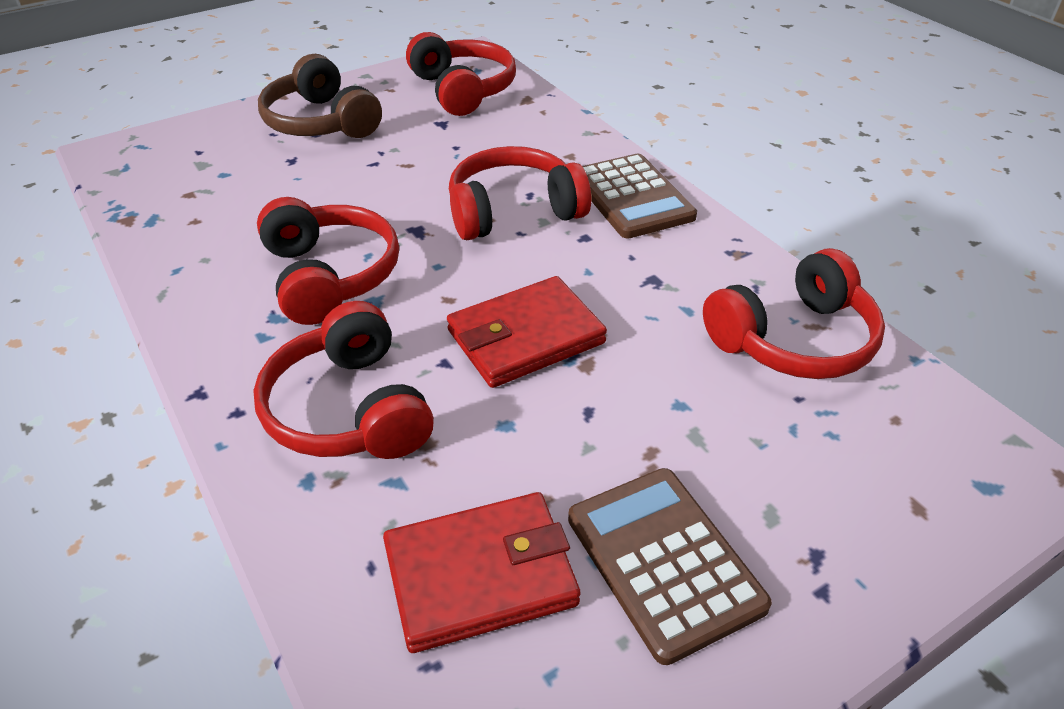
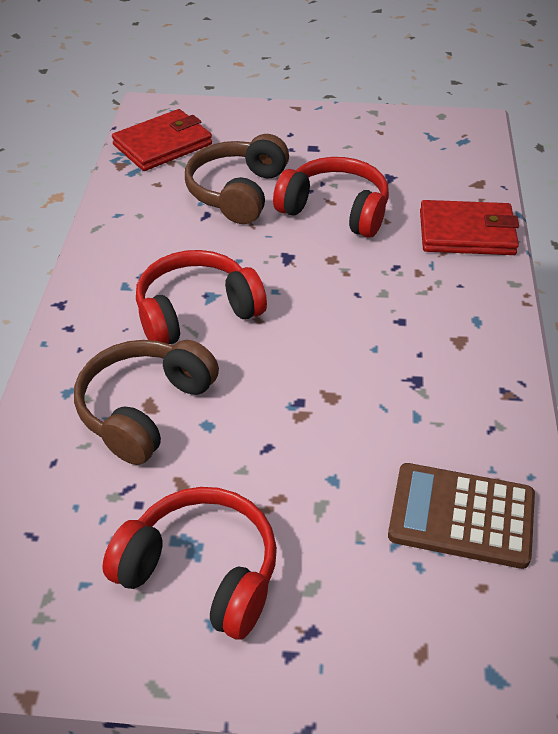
brown calculator: 2 -> 1
brown headphones: 1 -> 2
red headphones: 5 -> 3

